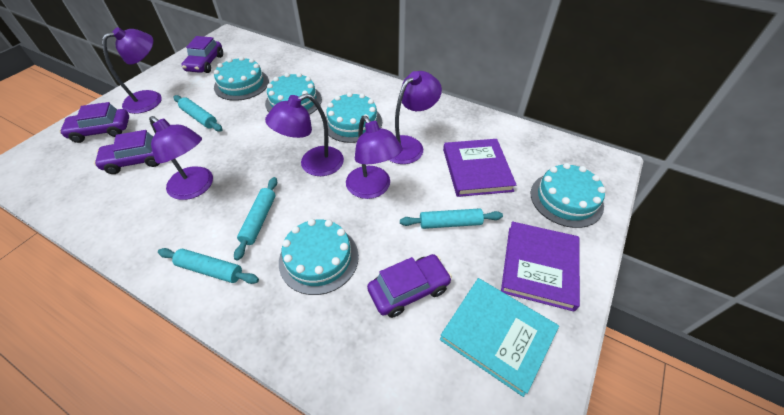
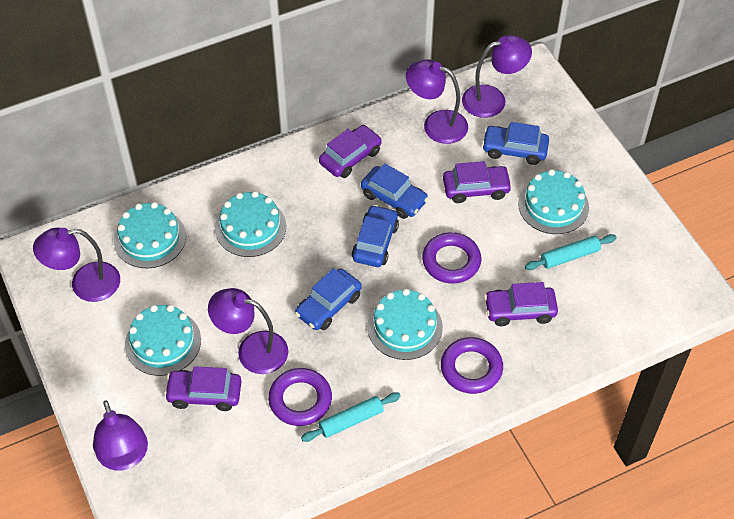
blue car: 0 -> 4
purple book: 2 -> 0
purple ring: 0 -> 3
turquoise book: 1 -> 0
turquoise rolling pin: 4 -> 2

